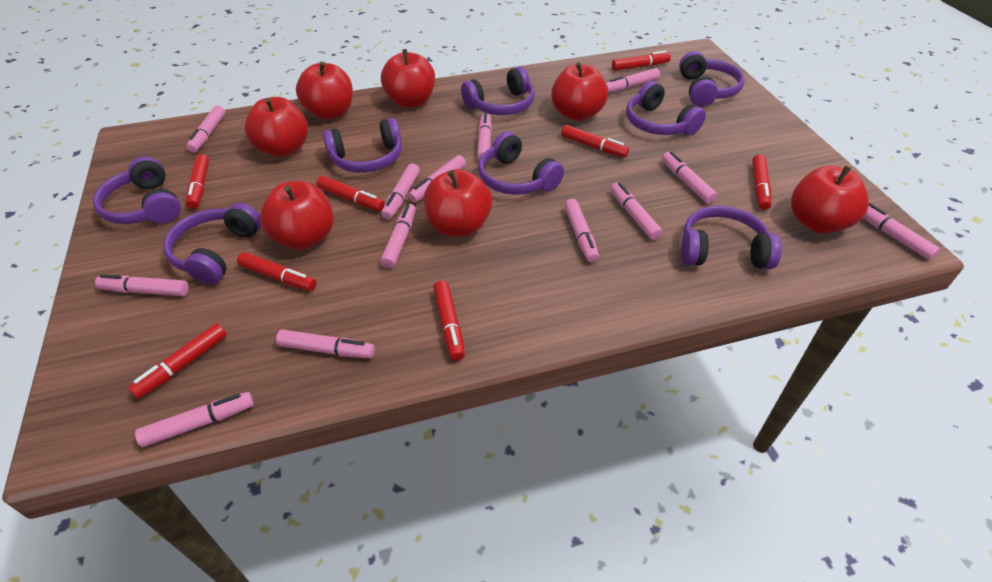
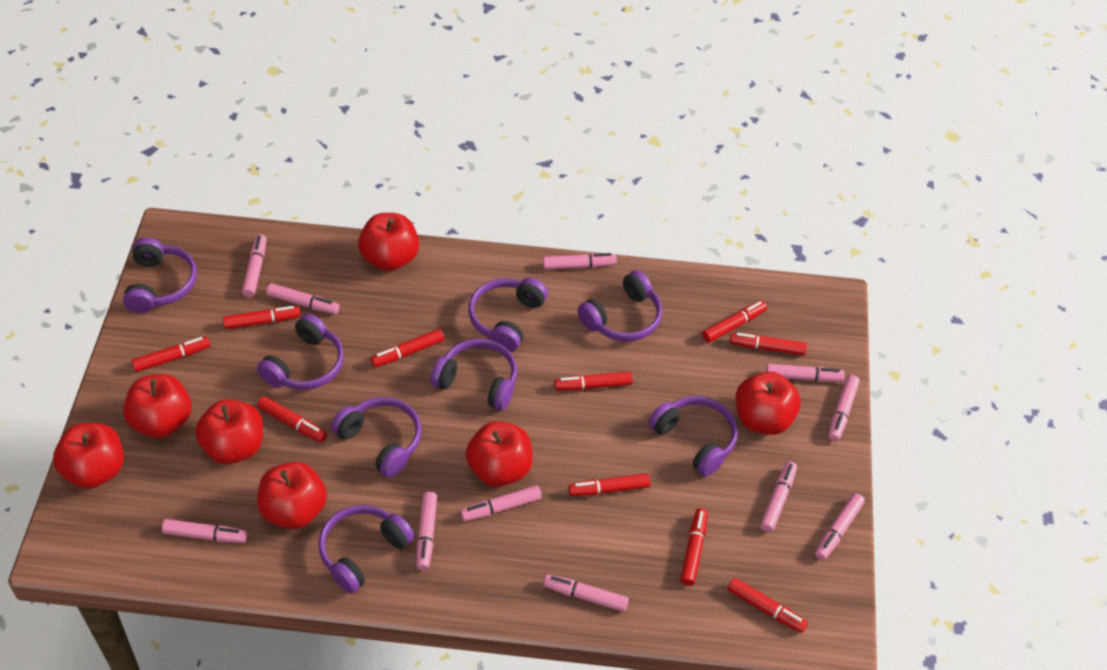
pink marker: 13 -> 11
red marker: 8 -> 10

